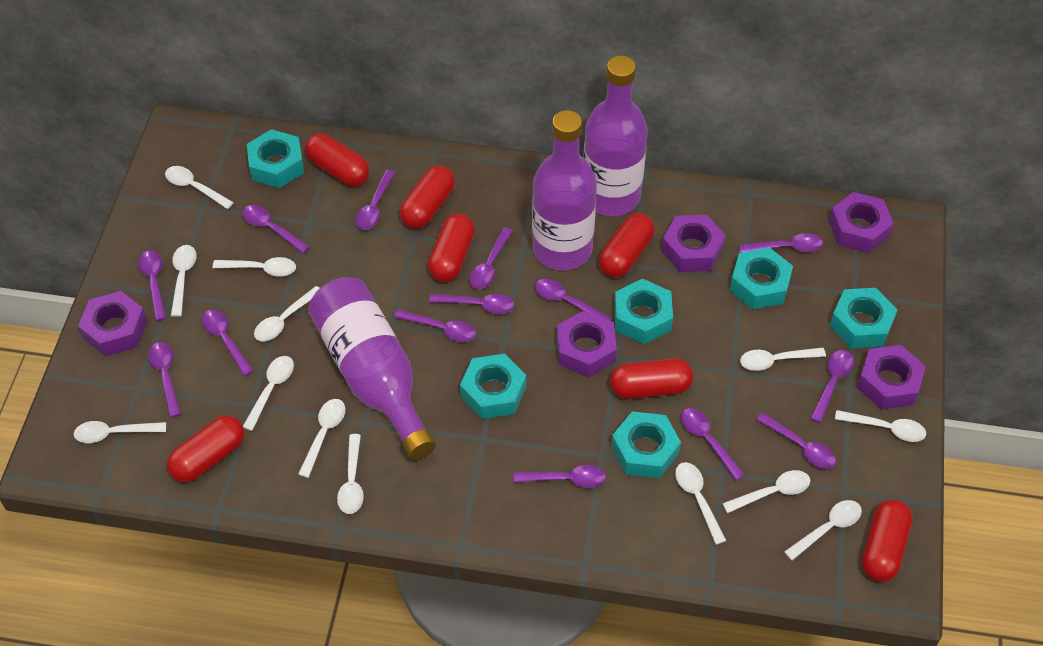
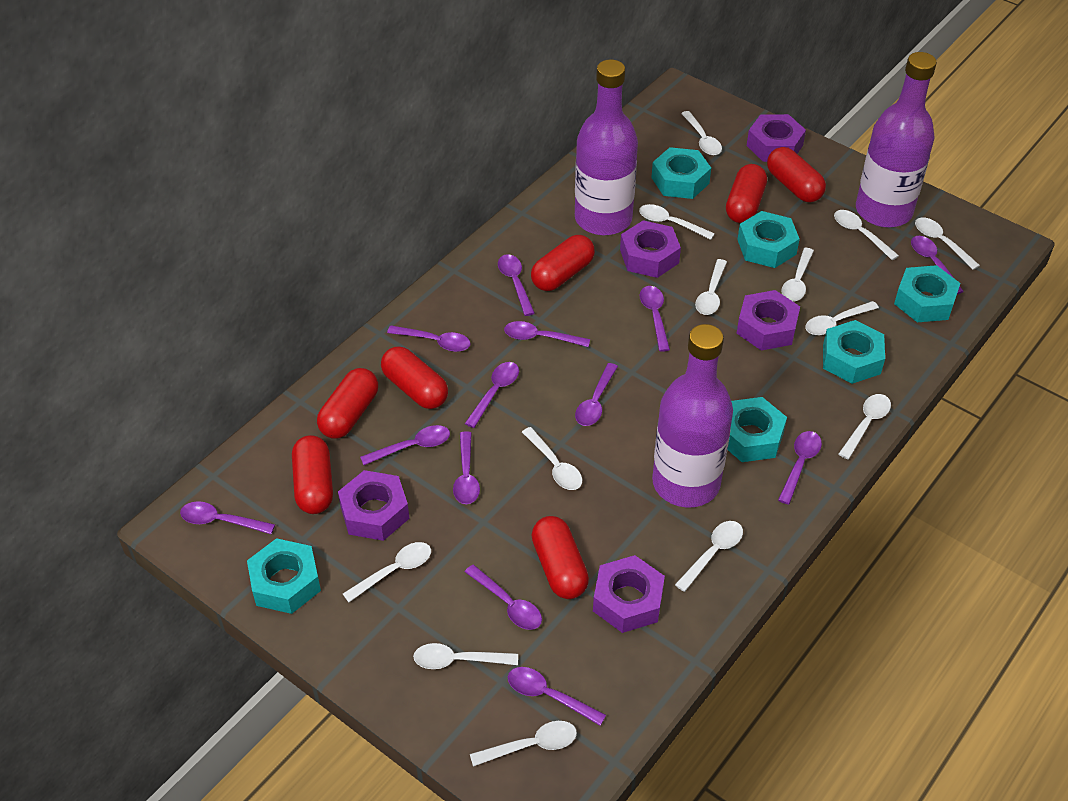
purple spoon: 14 -> 13

